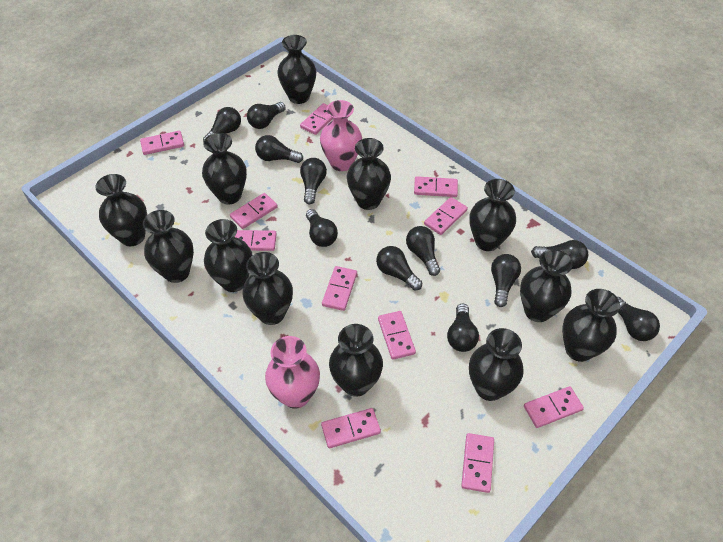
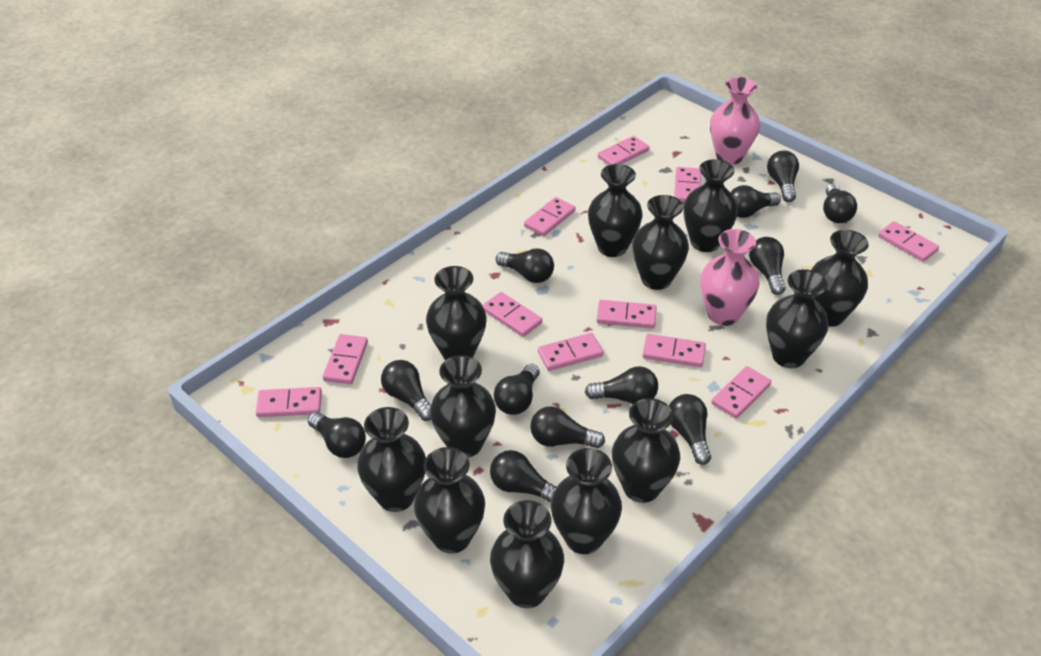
black light bulb: 11 -> 12

